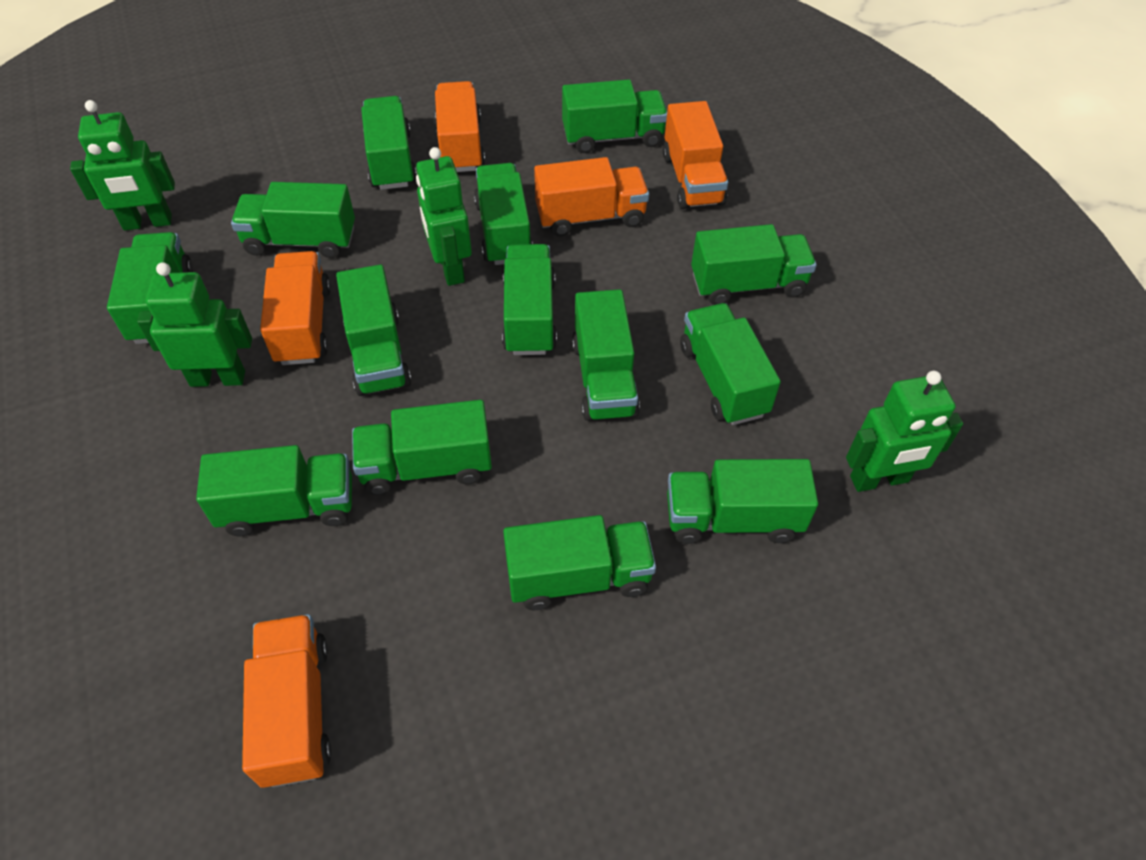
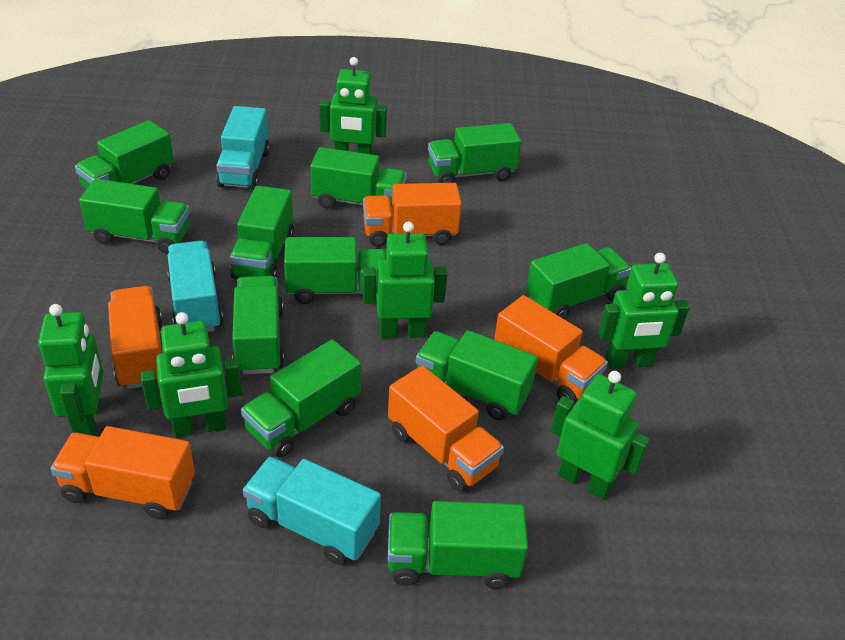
green robot: 4 -> 6
green truck: 14 -> 11
turquoise truck: 0 -> 3

